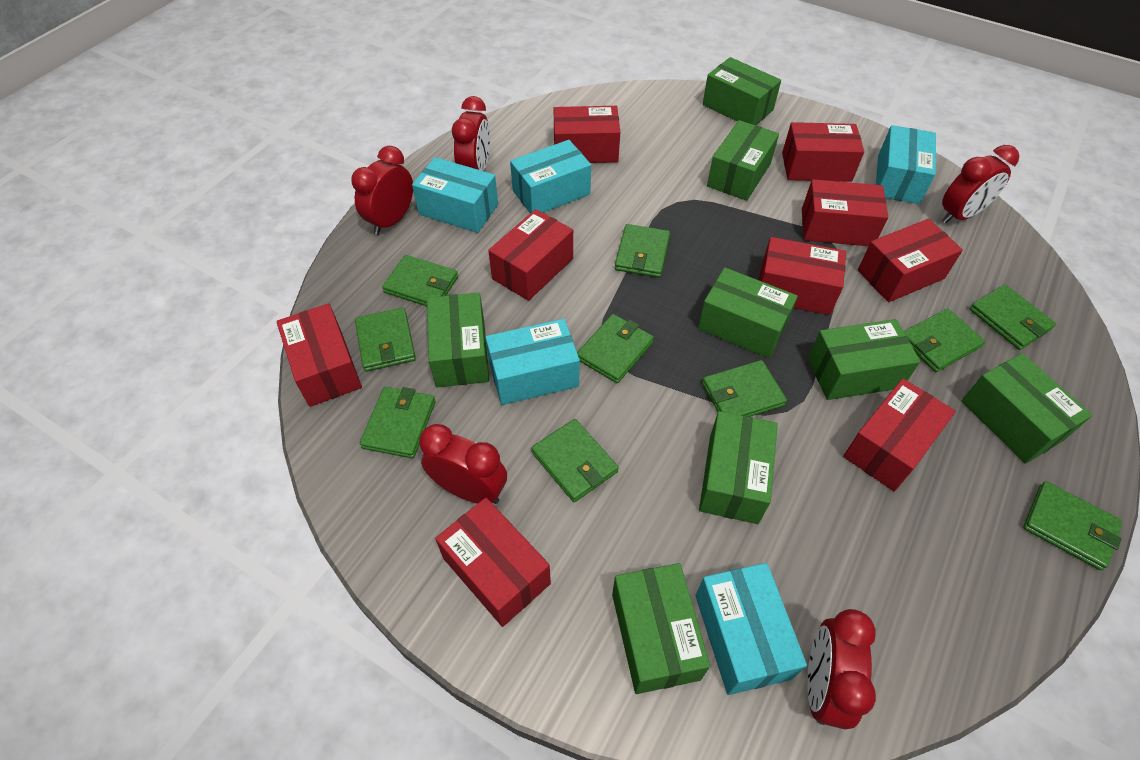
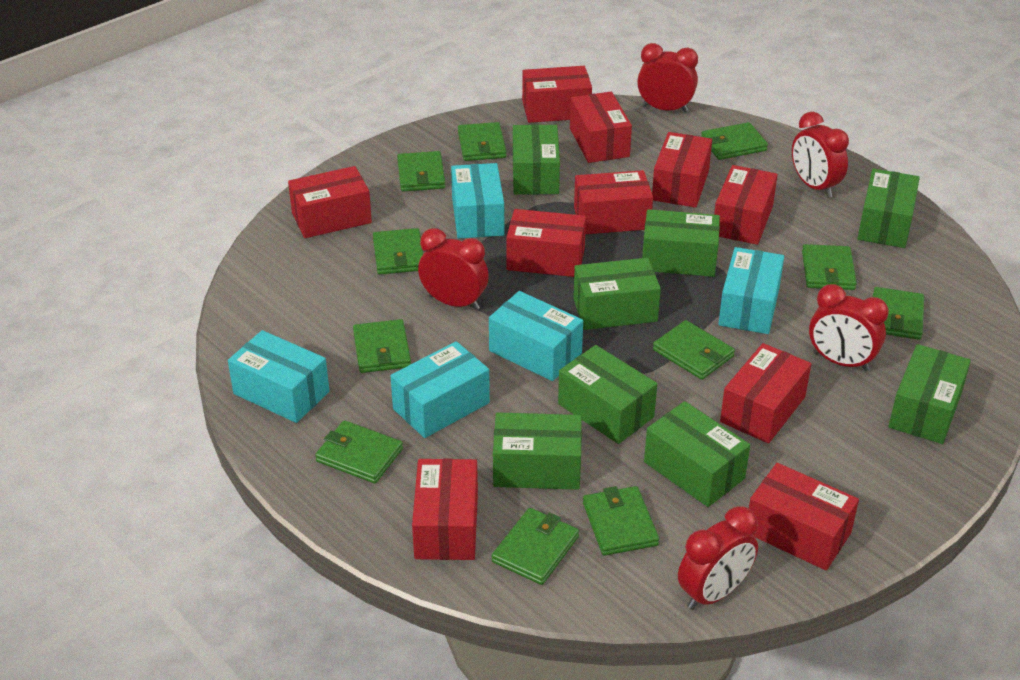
green wallet: 10 -> 11
red box: 9 -> 10

